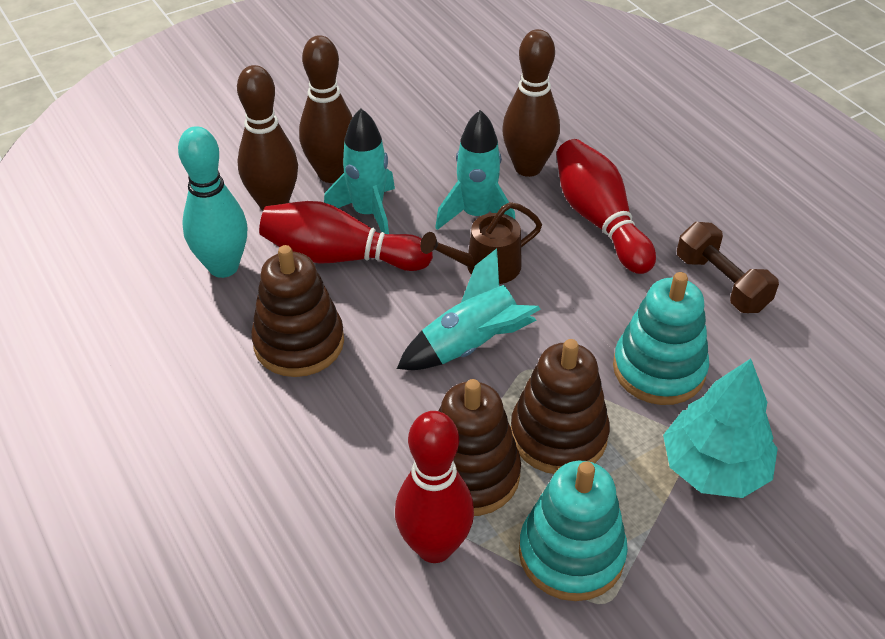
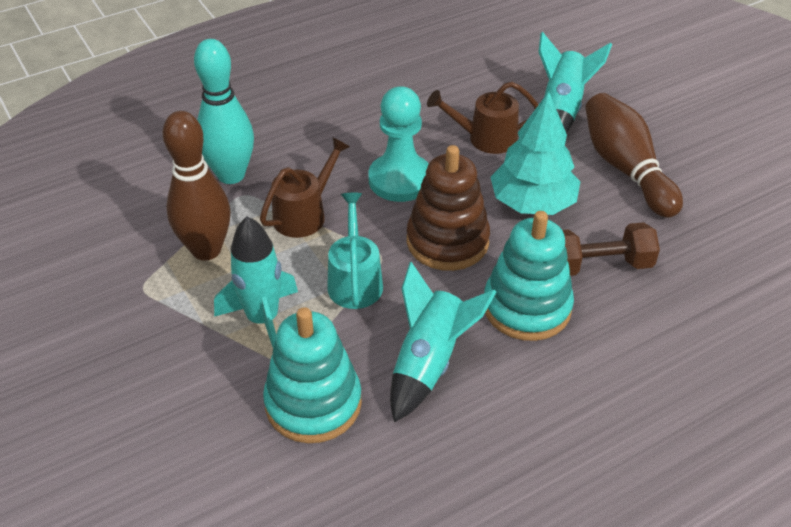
brown bowling pin: 3 -> 2
brown stacking toy: 3 -> 1
brown watering can: 1 -> 2
red bowling pin: 3 -> 0
turquoise pawn: 0 -> 1
turquoise watering can: 0 -> 1

